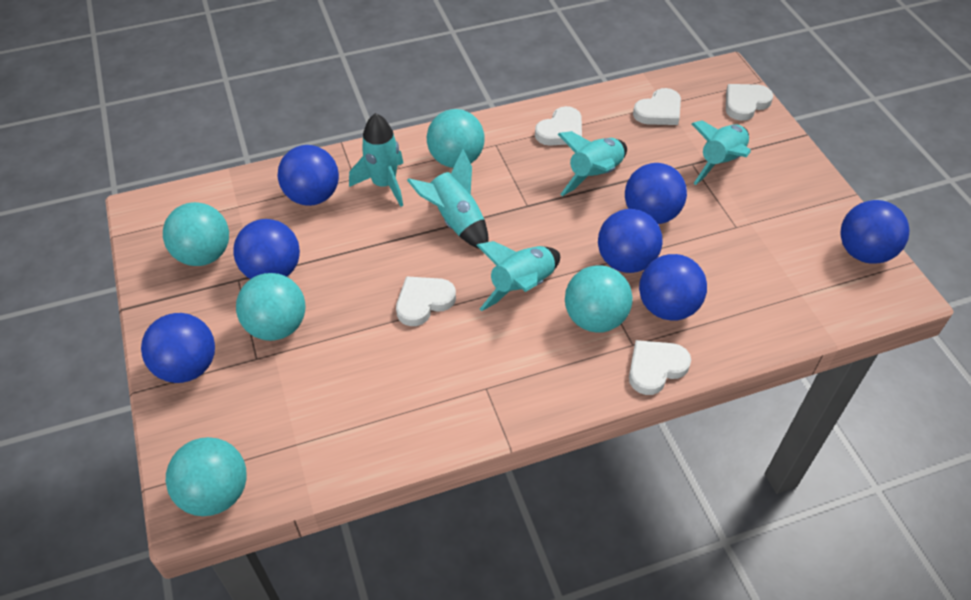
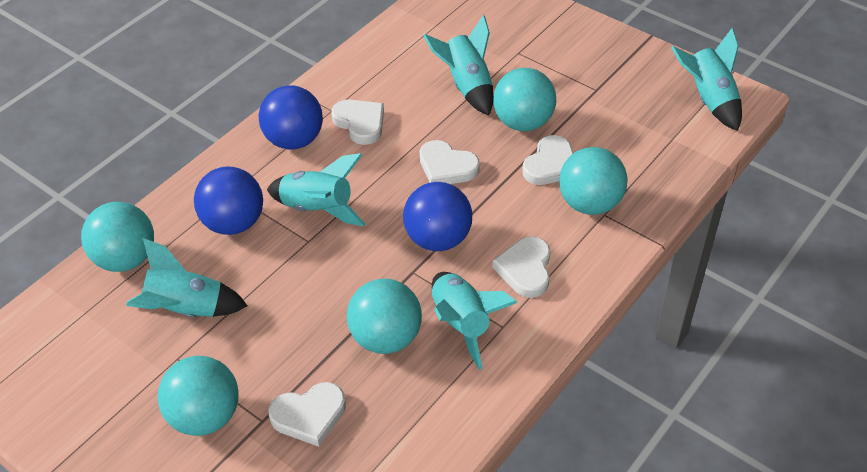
blue ball: 7 -> 3

